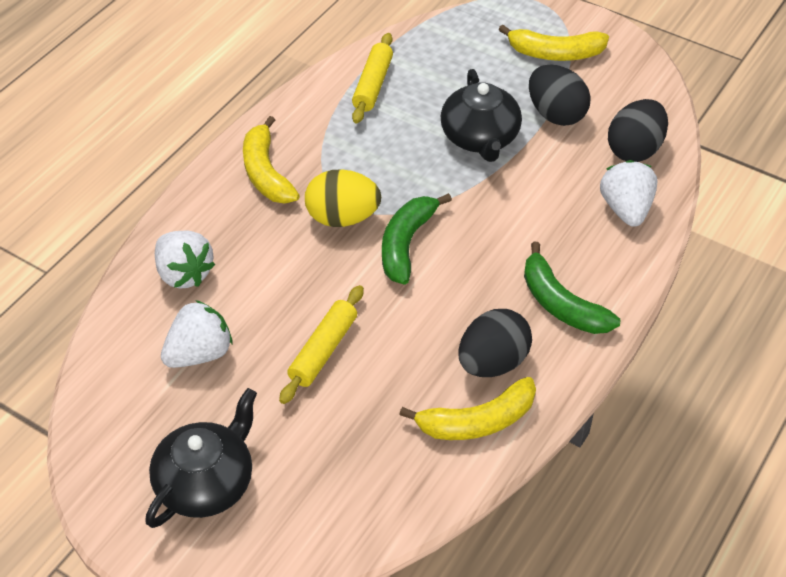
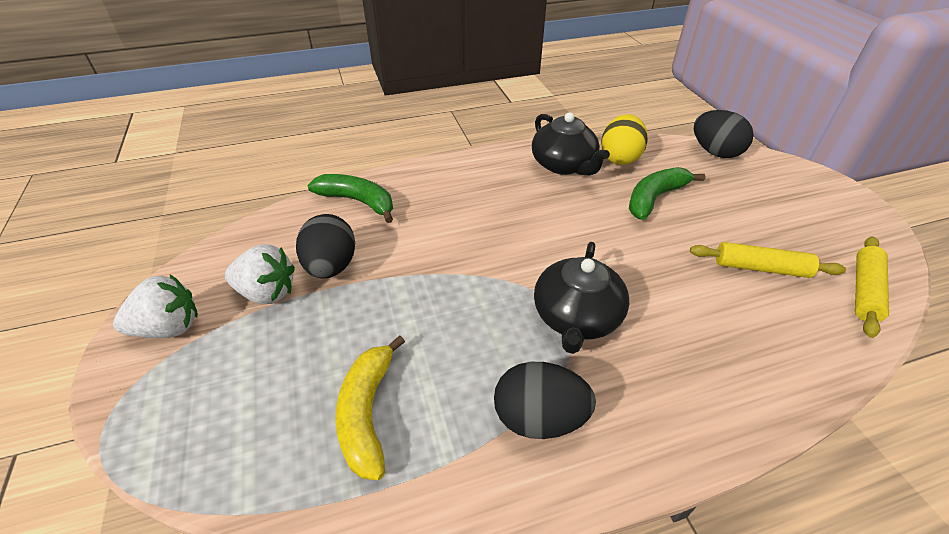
white strawberry: 3 -> 2
yellow banana: 3 -> 1

